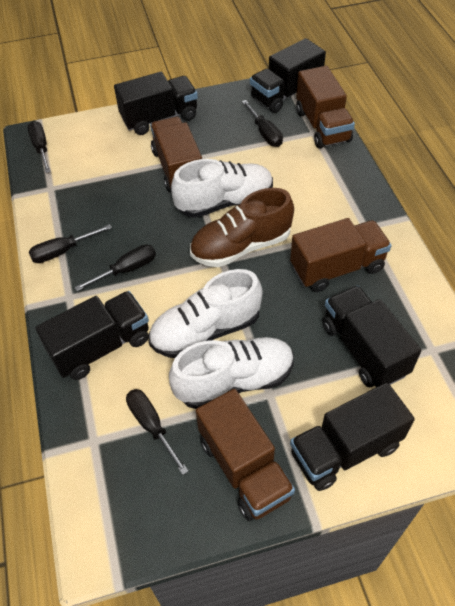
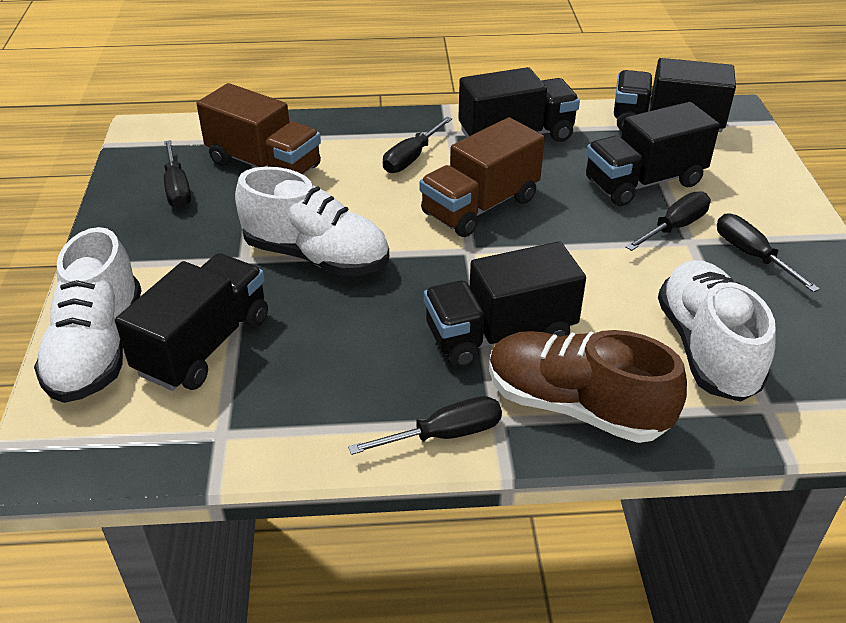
brown truck: 4 -> 2

